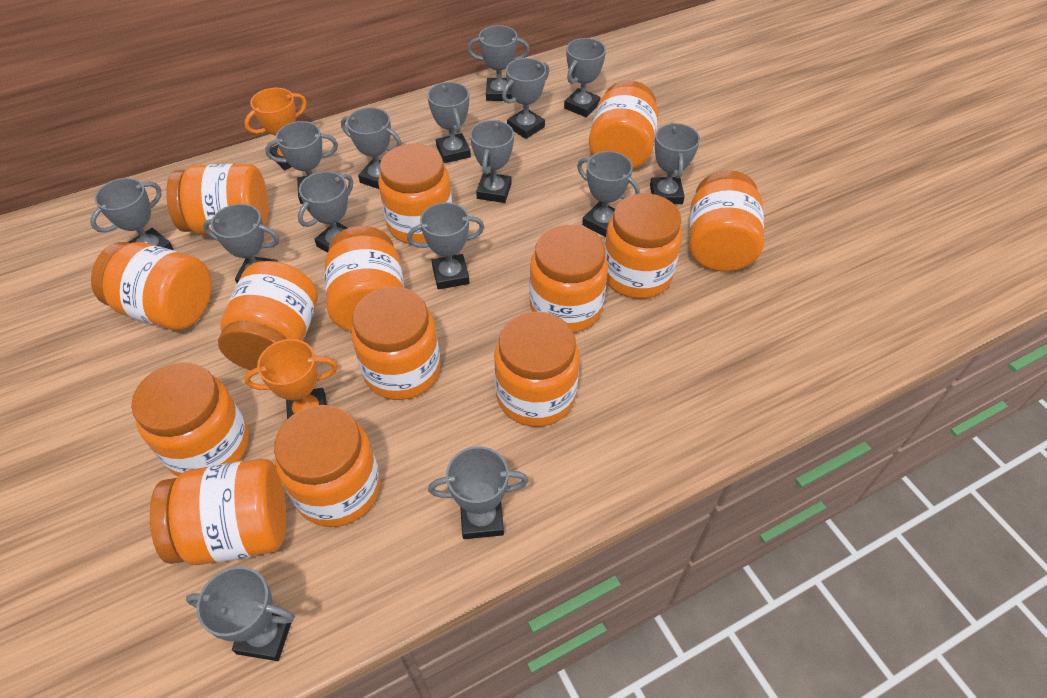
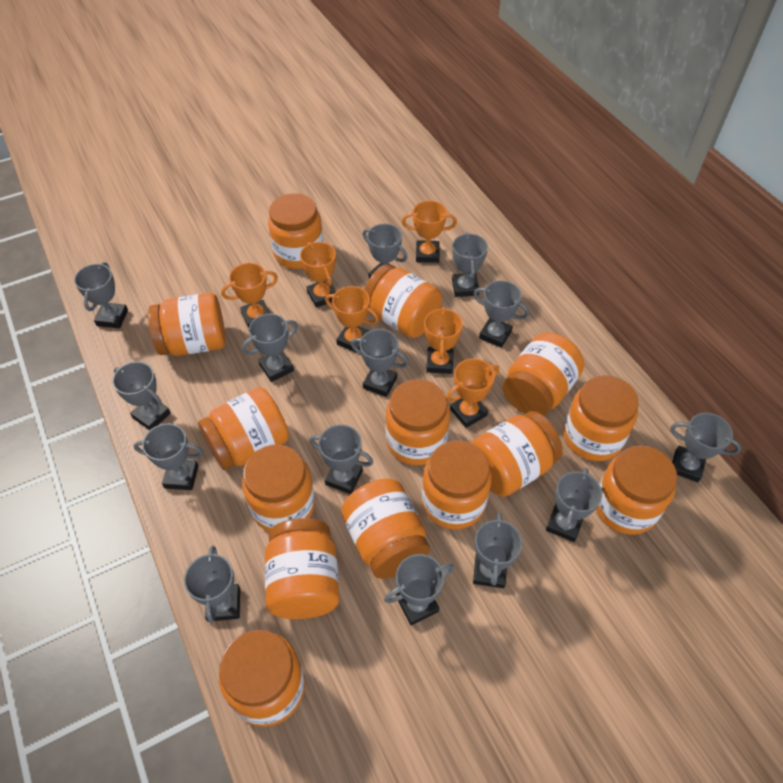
grey trophy: 15 -> 14
orange trophy: 2 -> 6

